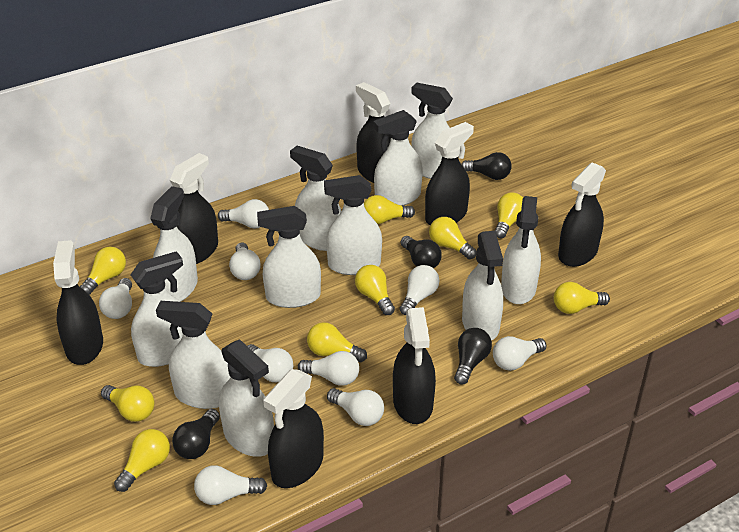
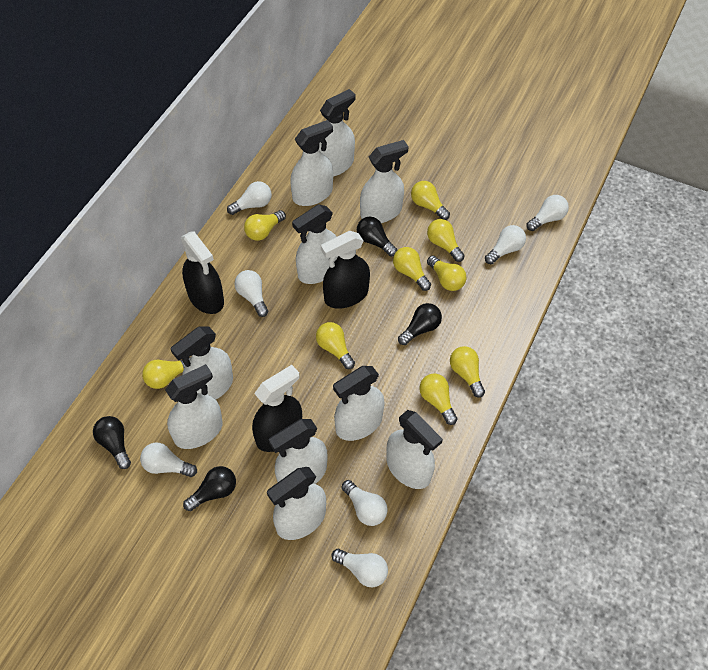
black spray bottle: 7 -> 3
white light bulb: 9 -> 7
white spray bottle: 11 -> 10

